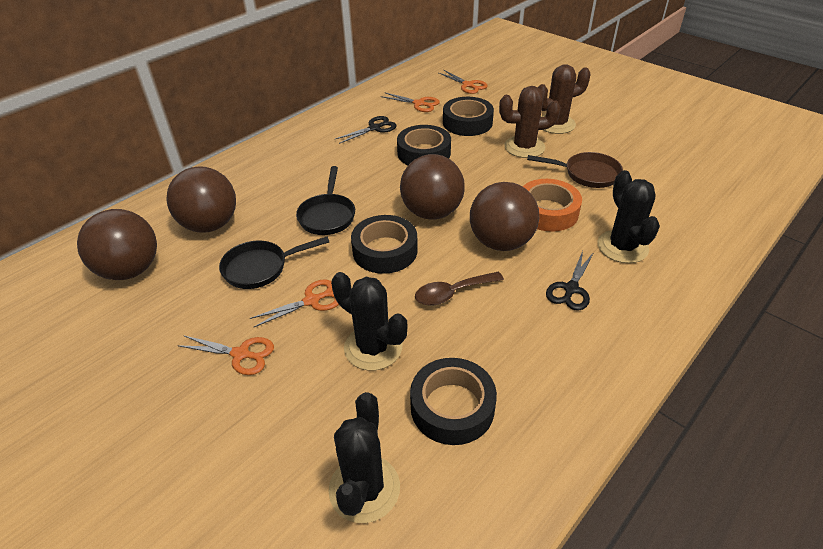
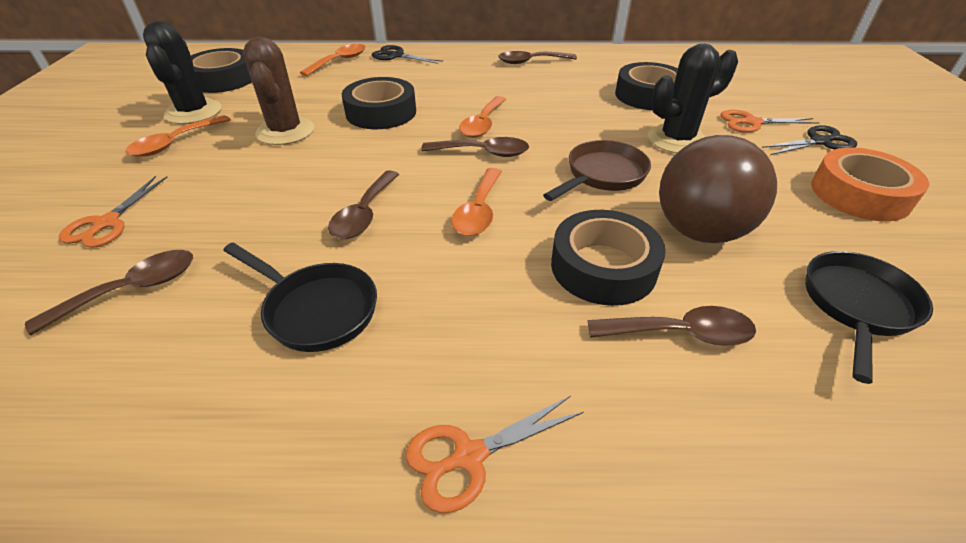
black cactus: 3 -> 2
brown ball: 4 -> 1
brown cactus: 2 -> 1
brown spoon: 1 -> 5
orange scissors: 4 -> 3
orange spoon: 0 -> 4

